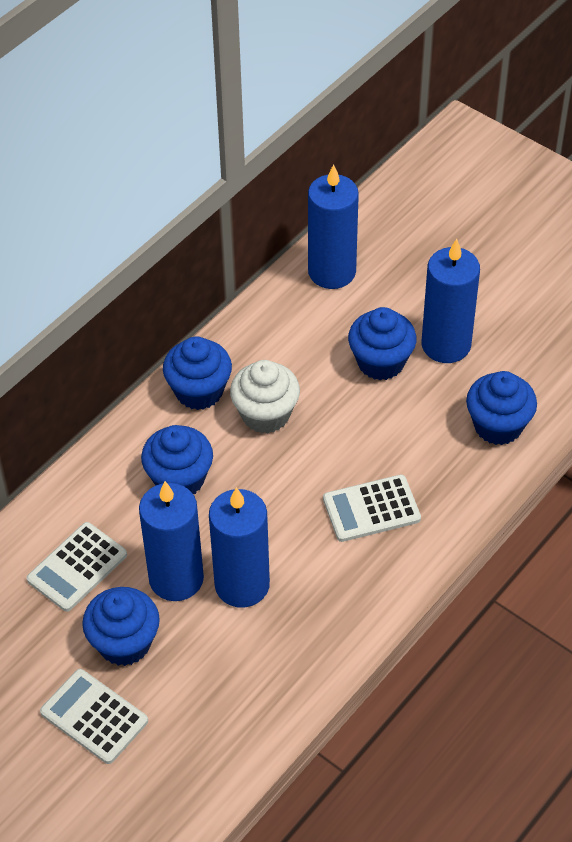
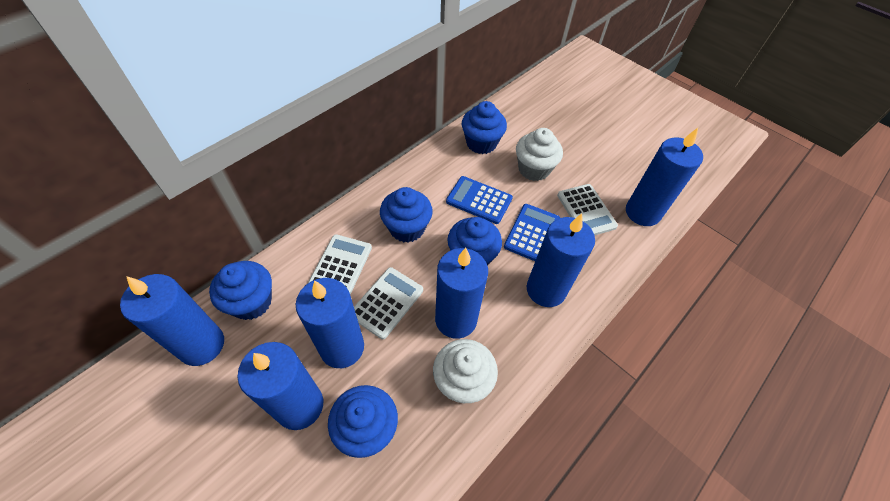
blue calculator: 0 -> 2
blue candle: 4 -> 6
white cupcake: 1 -> 2

